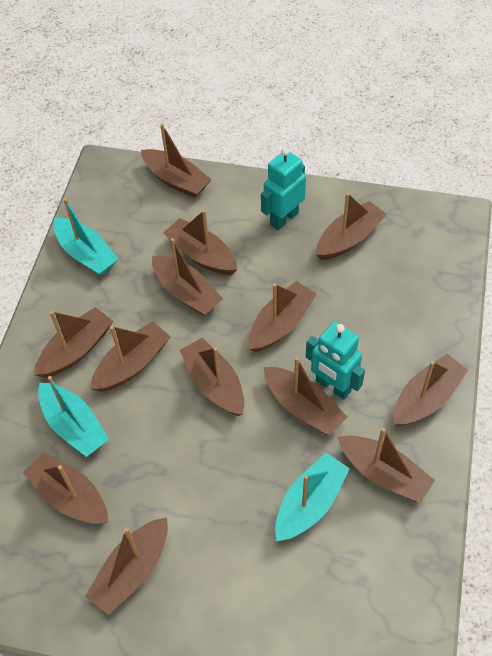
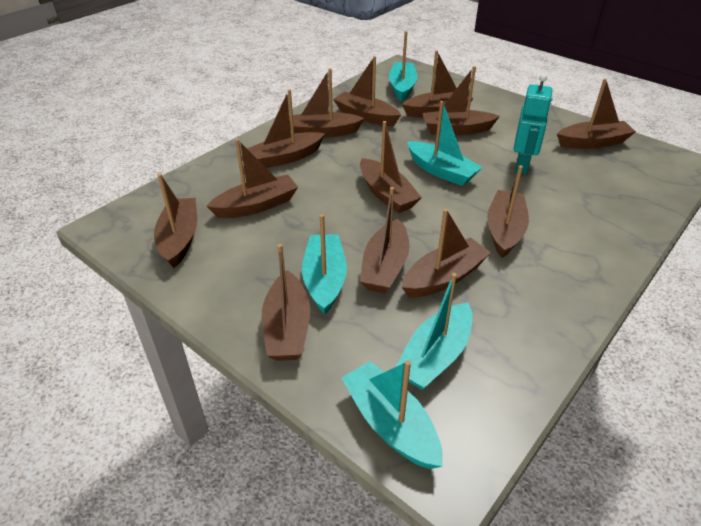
turquoise boat: 3 -> 5
turquoise robot: 2 -> 1

